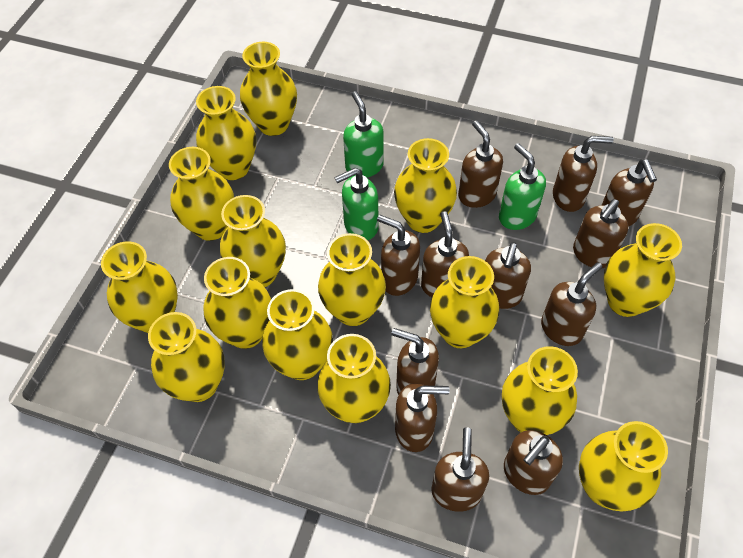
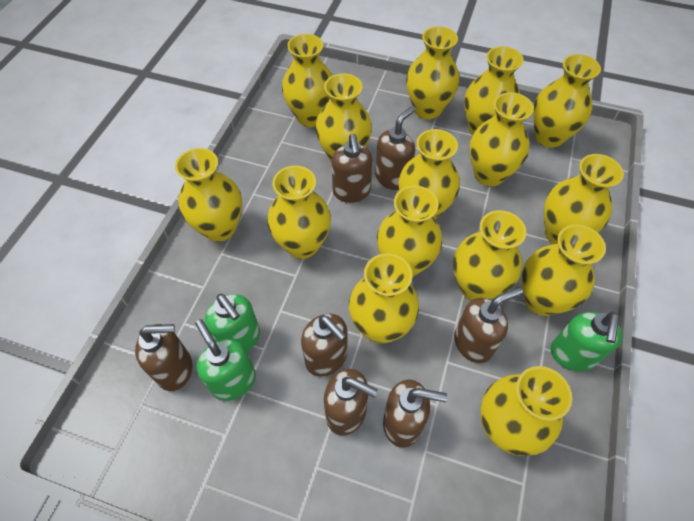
brown soap dispenser: 12 -> 7

